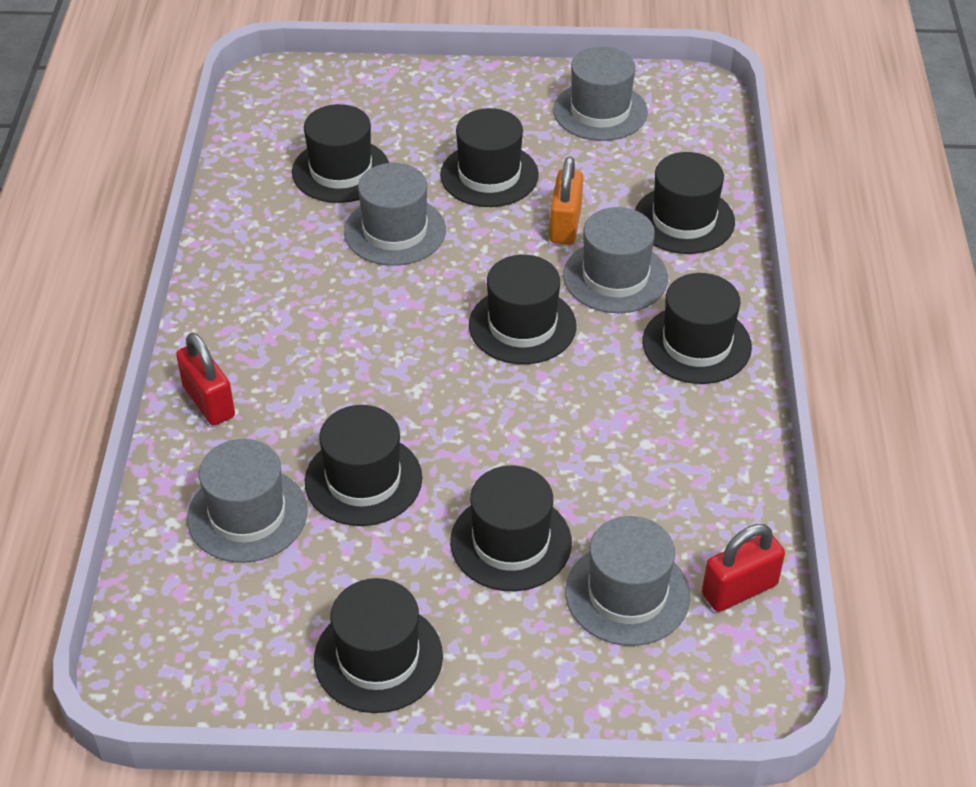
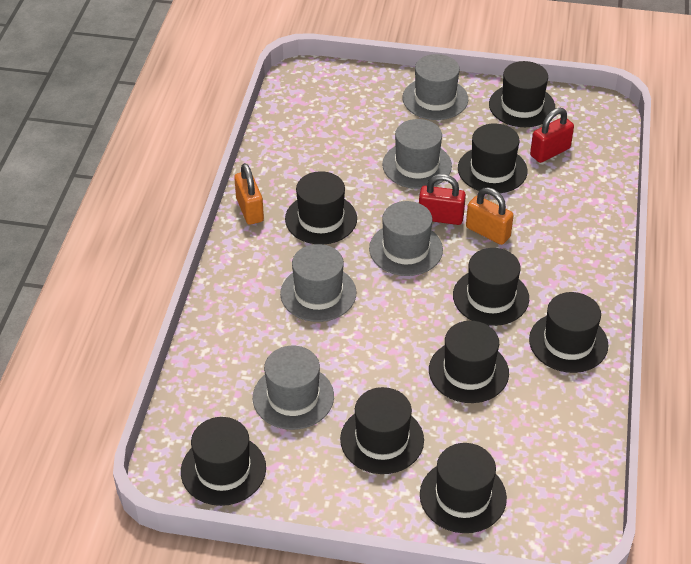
black hat: 8 -> 9
orange padlock: 1 -> 2

